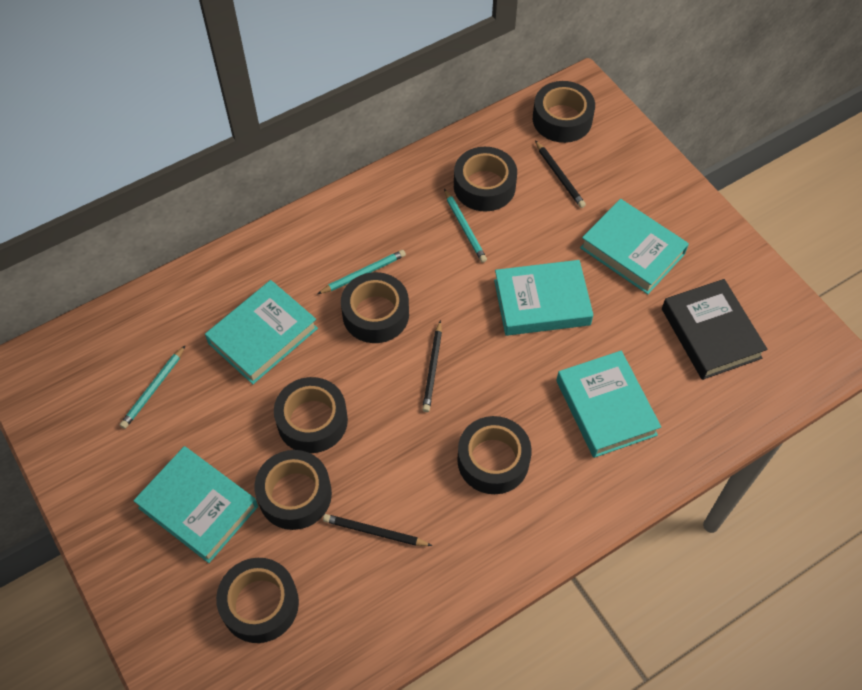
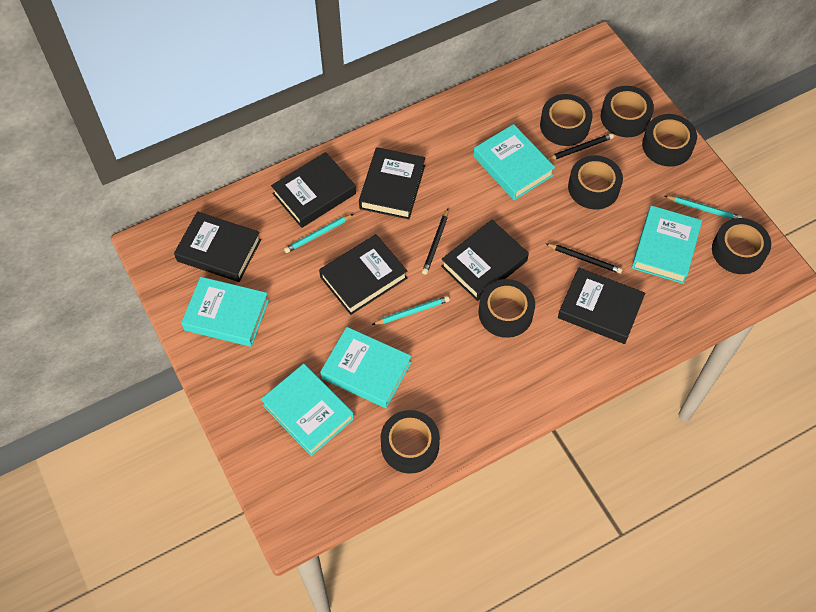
black book: 1 -> 6

